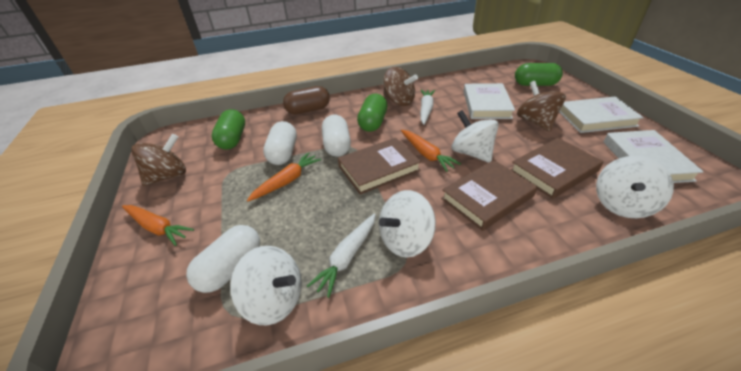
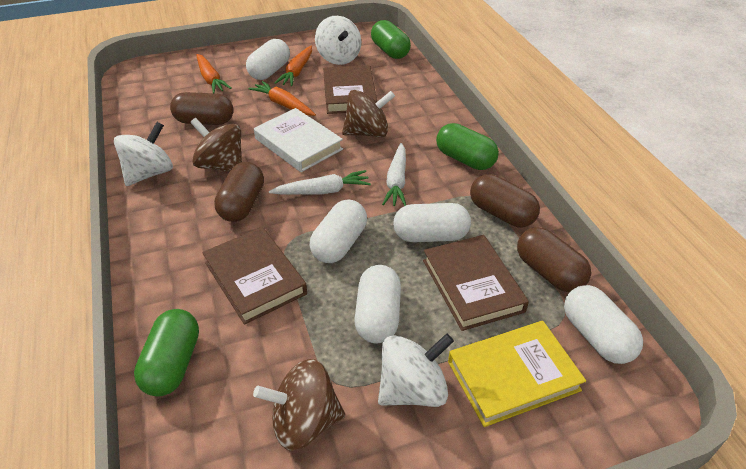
brown capsule: 1 -> 4
white book: 3 -> 1
white capsule: 3 -> 5
white spinning top: 4 -> 3
yellow book: 0 -> 1

